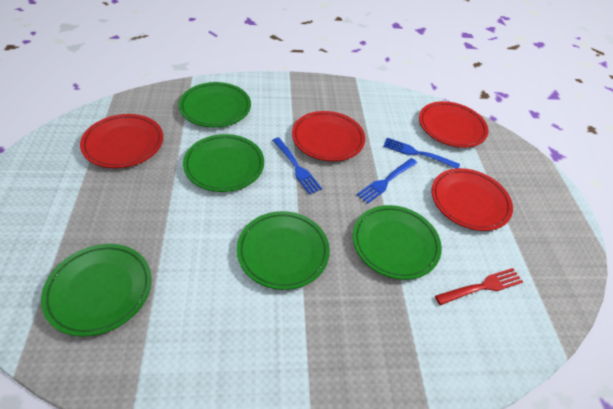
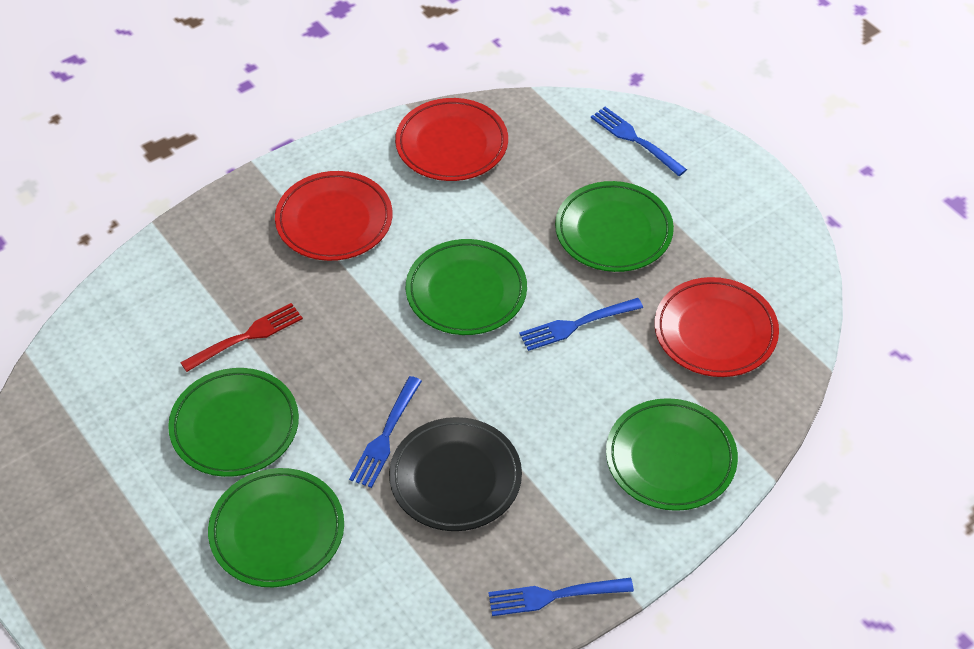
black plate: 0 -> 1
blue fork: 3 -> 4
red plate: 4 -> 3

